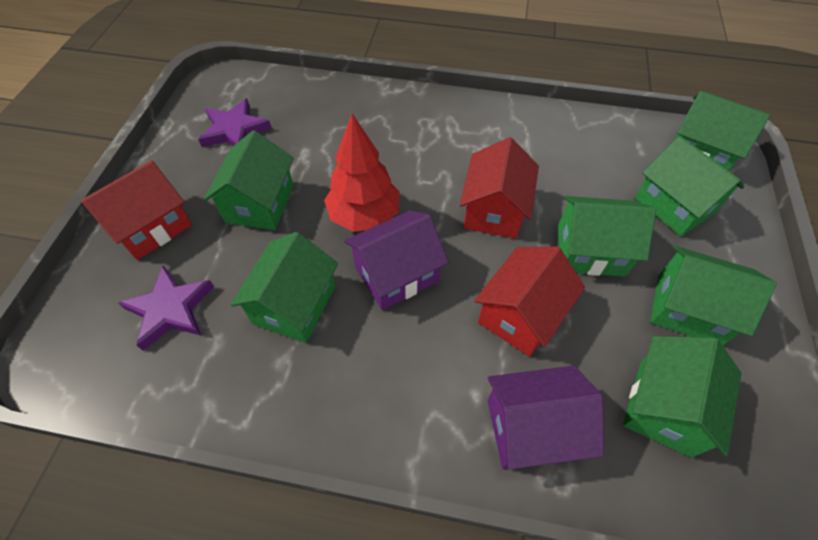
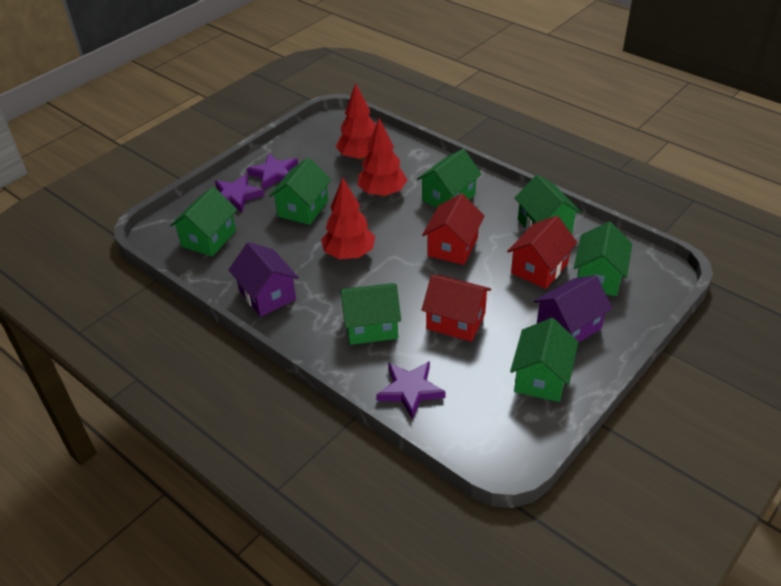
purple star: 2 -> 3
red tree: 1 -> 3

